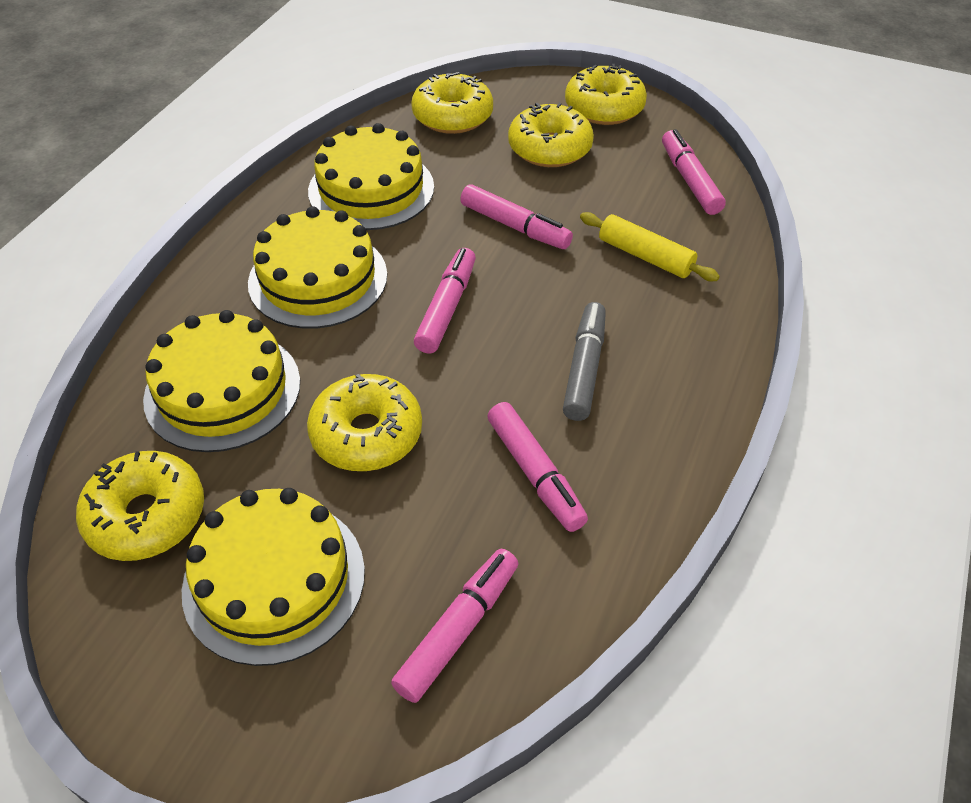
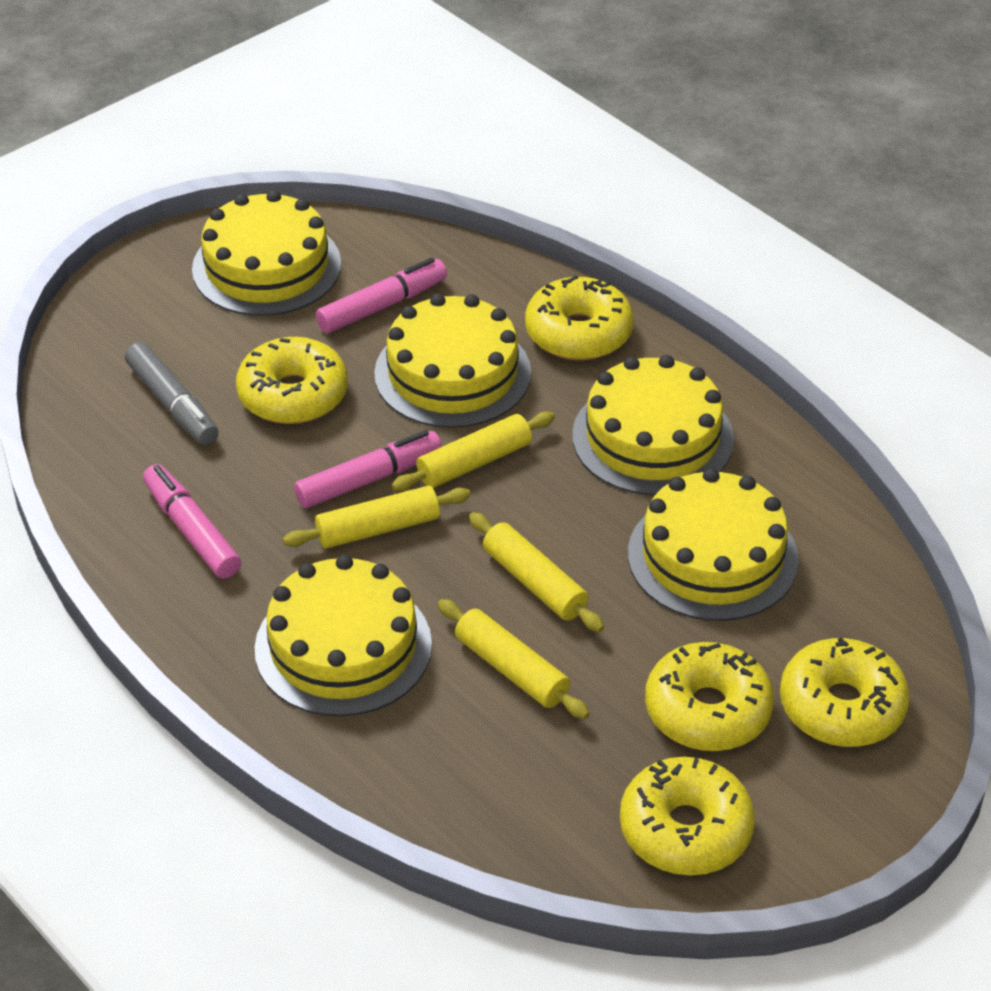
pink marker: 5 -> 3
yellow cake: 4 -> 5
yellow rolling pin: 1 -> 4

